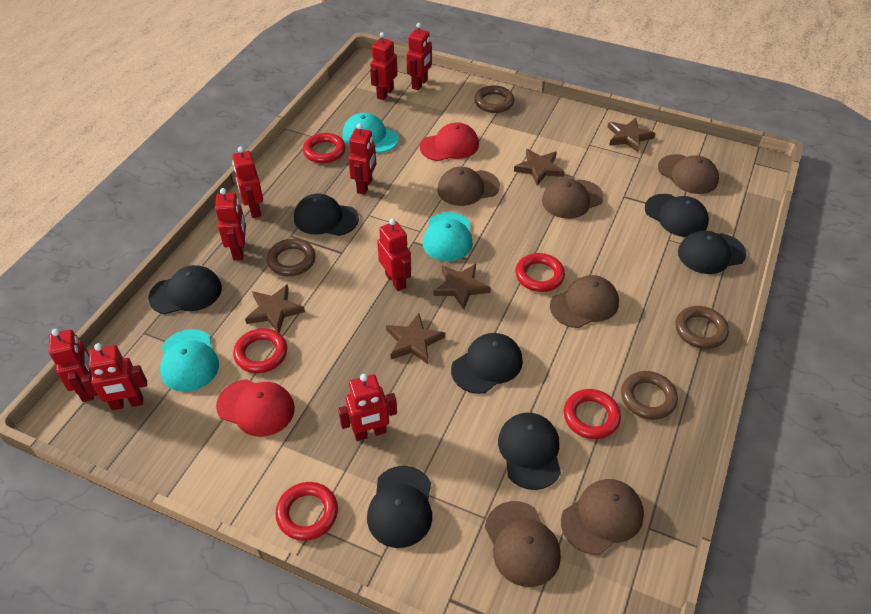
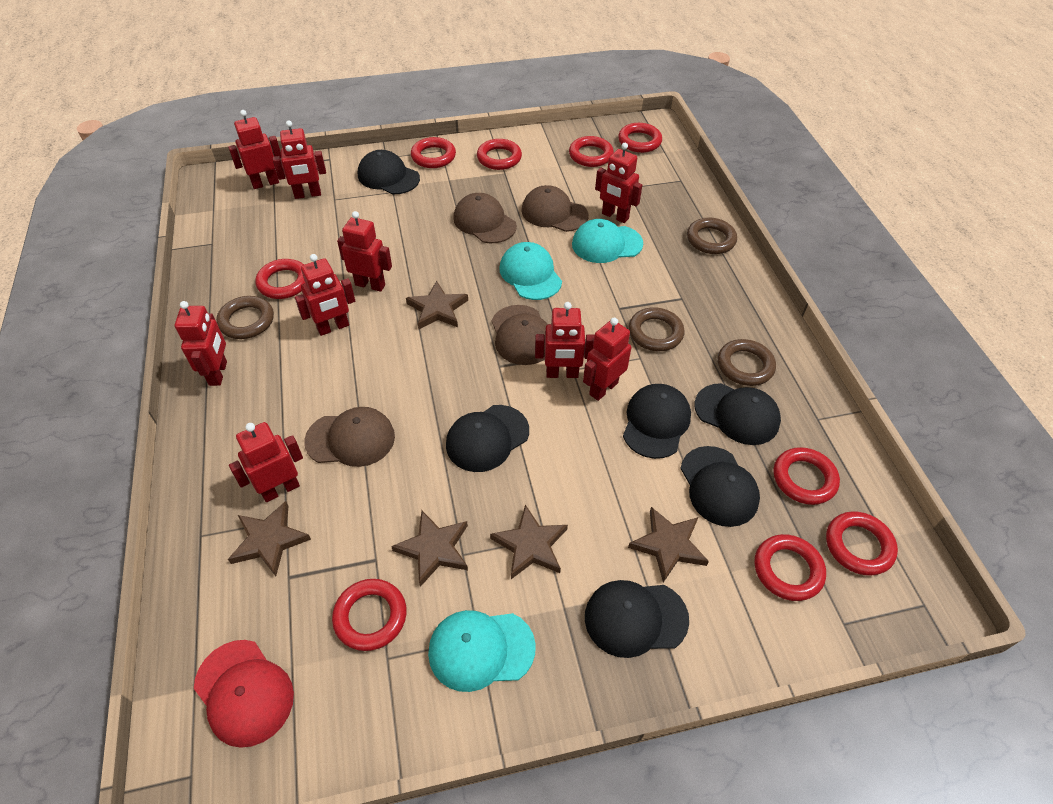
black cap: 7 -> 6
brown cap: 6 -> 4
red cap: 2 -> 1
red ring: 5 -> 9

